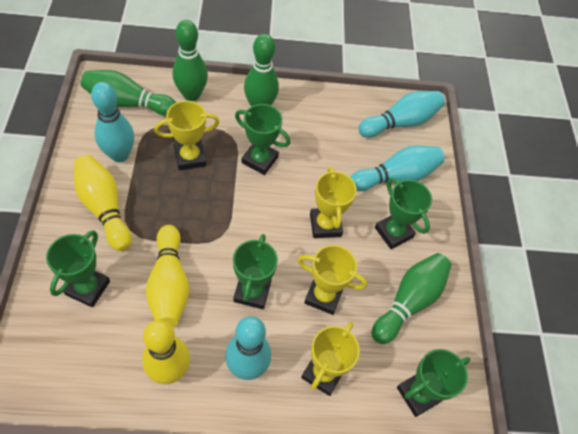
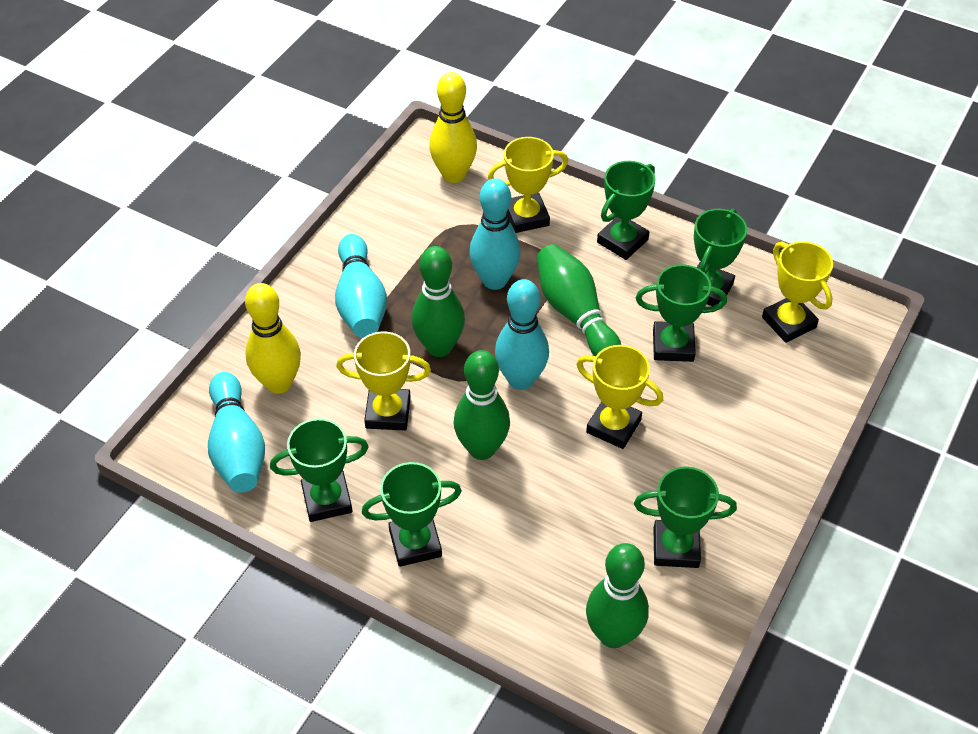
green trophy: 5 -> 6
yellow bowling pin: 3 -> 2

